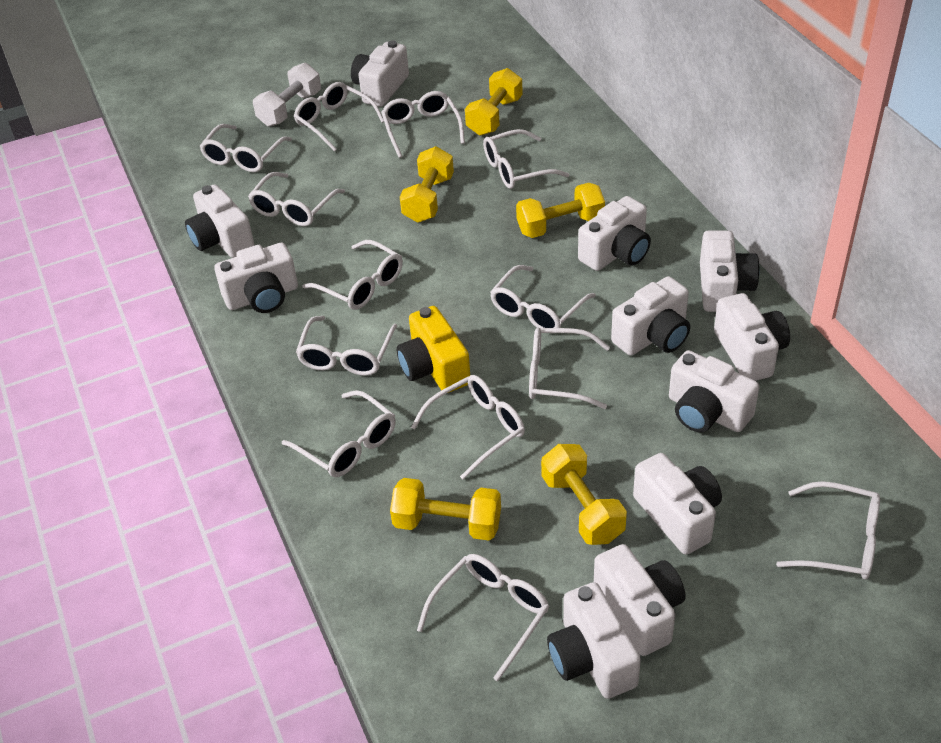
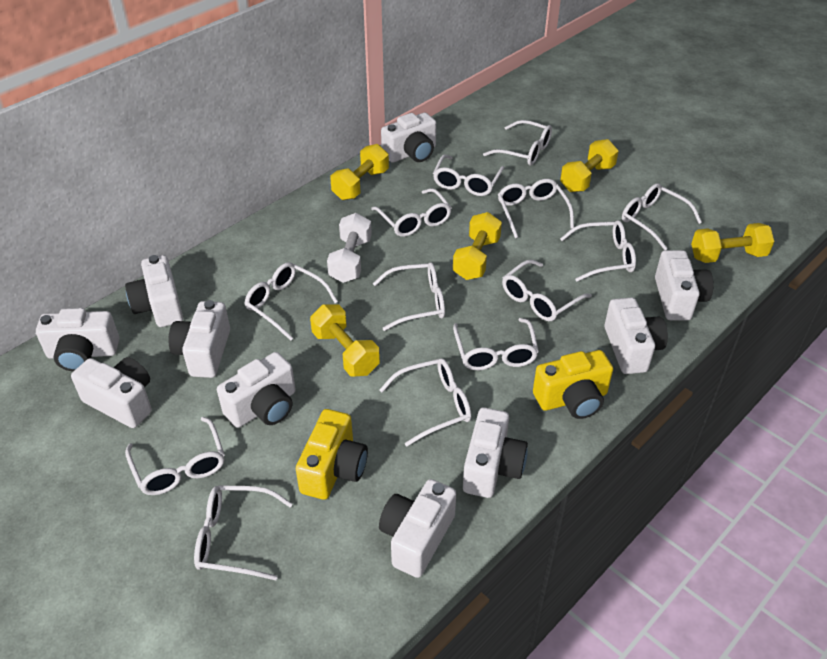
white camera: 11 -> 10
yellow camera: 1 -> 2

